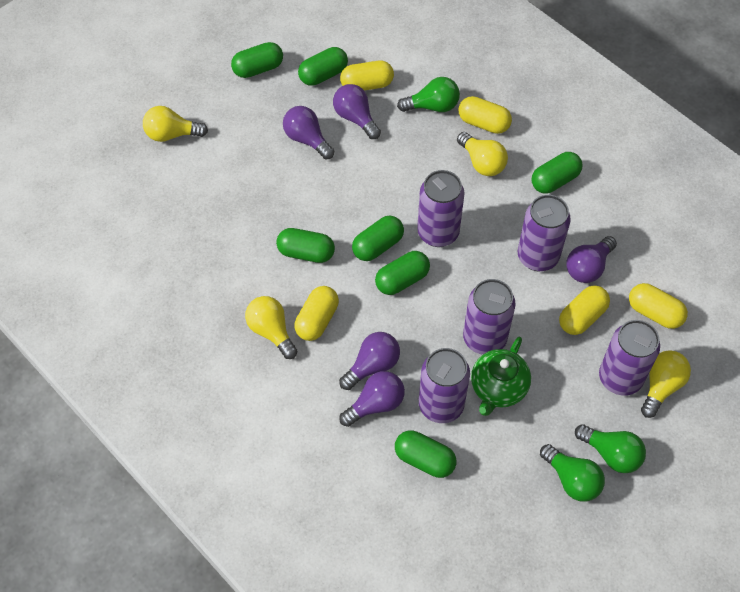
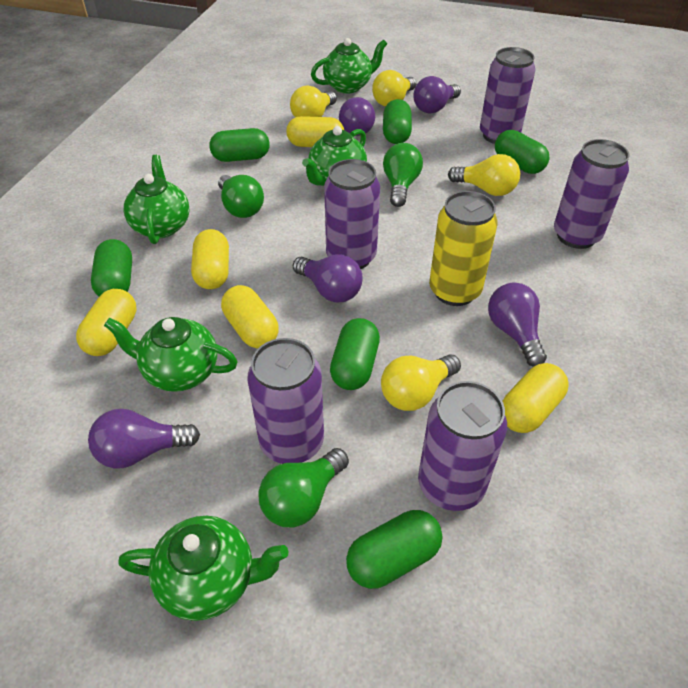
green capsule: 7 -> 6
green teapot: 1 -> 5
yellow can: 0 -> 1

